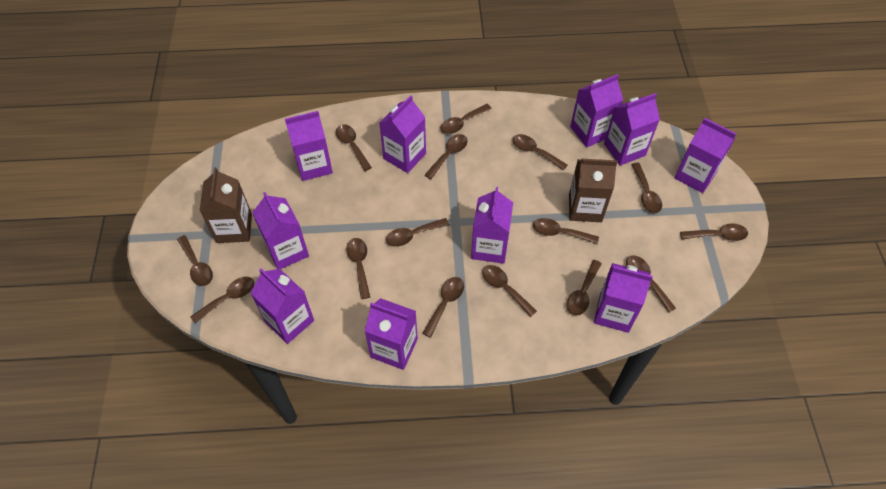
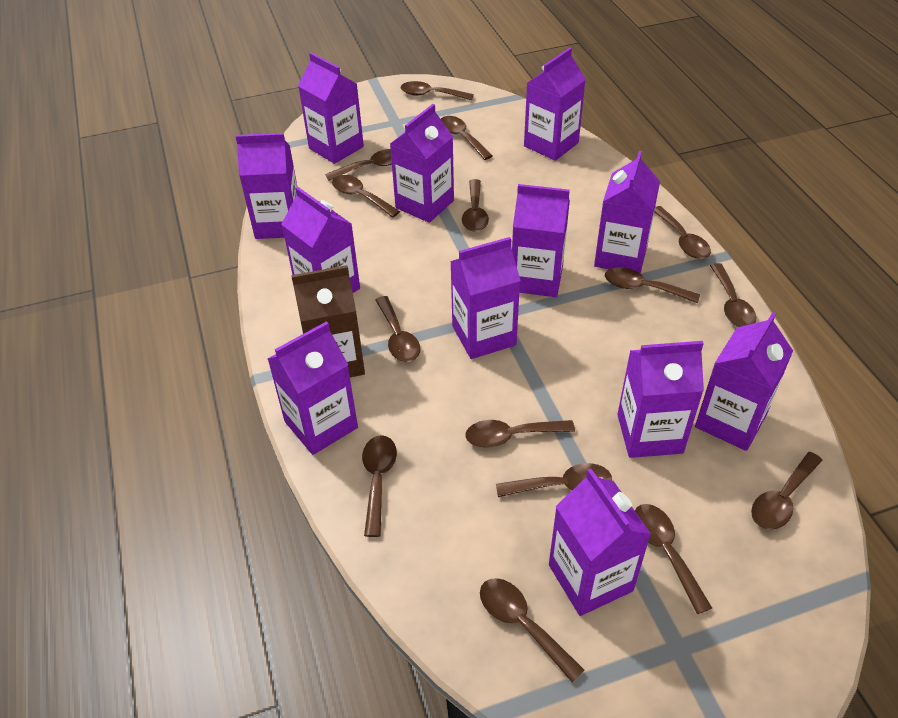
brown carton: 2 -> 1
purple carton: 10 -> 12

